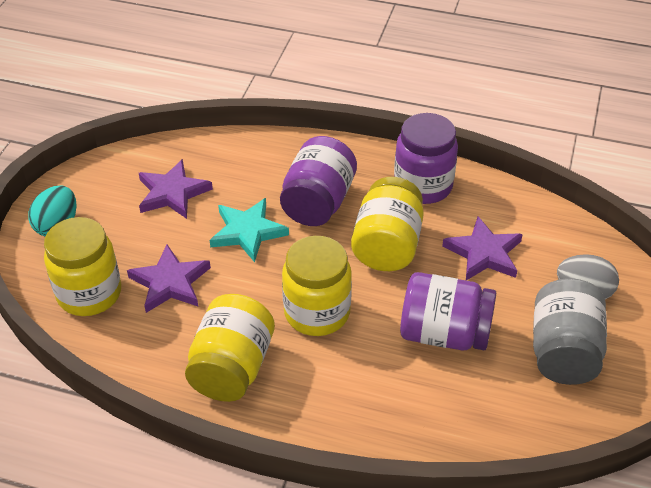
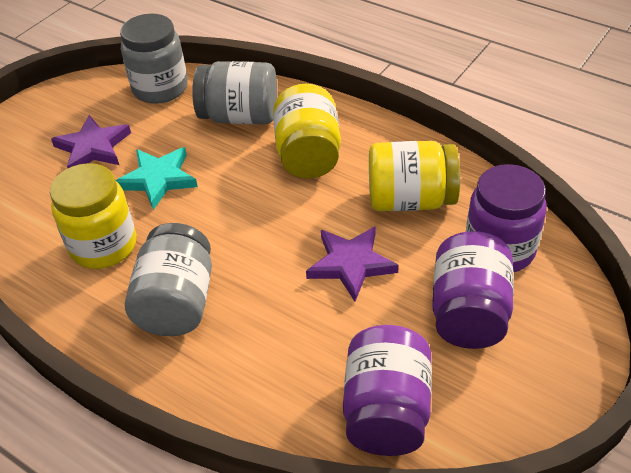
grey egg: 1 -> 0
grey jar: 1 -> 3
purple star: 3 -> 2
turquoise egg: 1 -> 0
yellow jar: 4 -> 3

